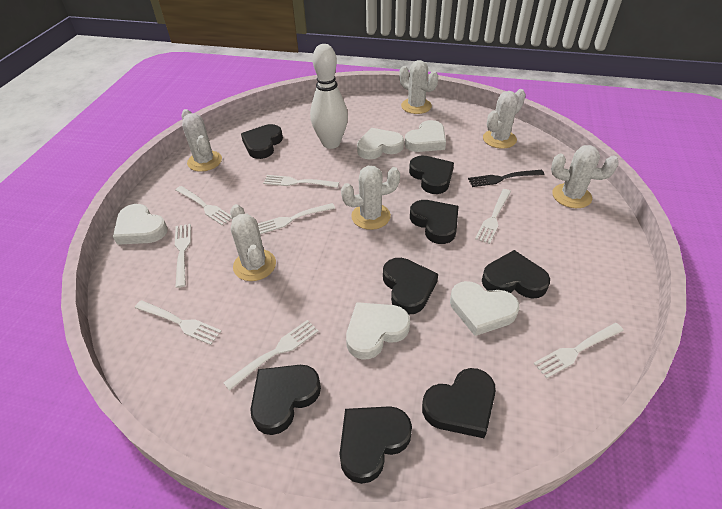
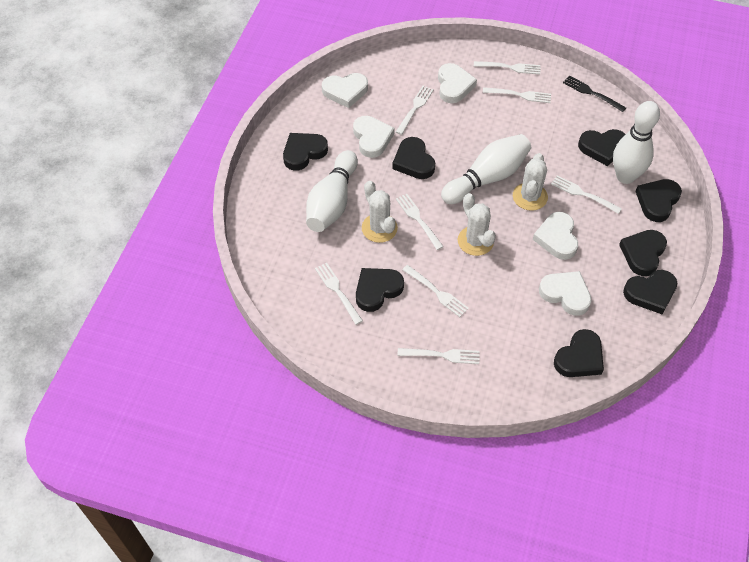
white bowling pin: 1 -> 3
white cactus: 6 -> 3

